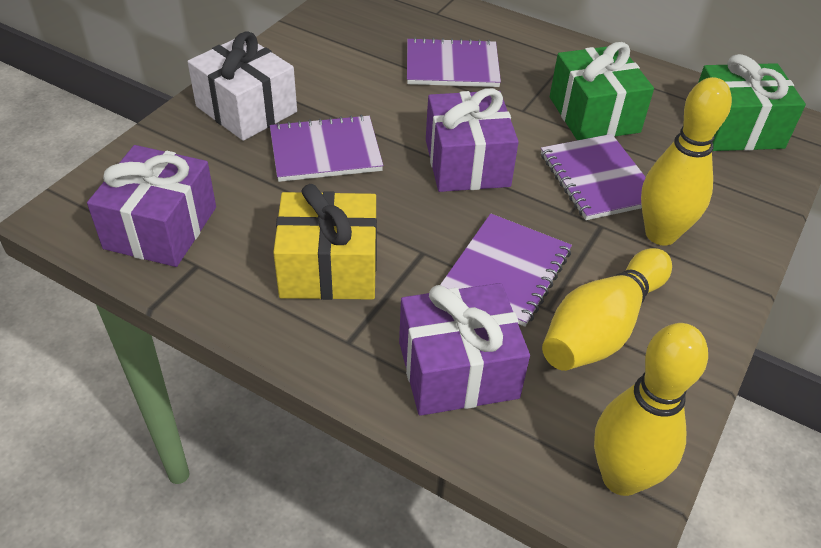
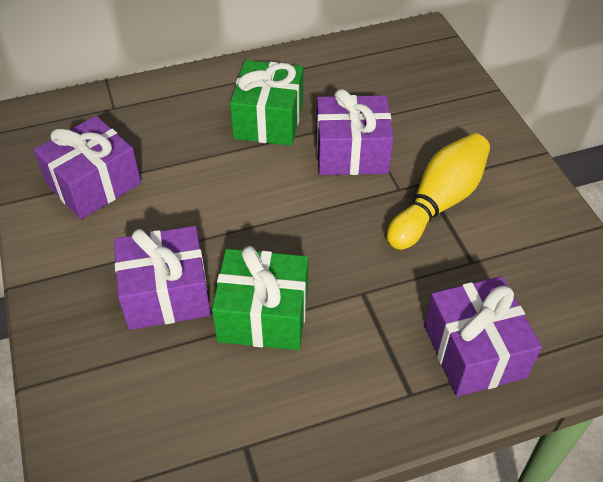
purple gift: 3 -> 4
purple notebook: 4 -> 0
white gift: 1 -> 0
yellow bowling pin: 3 -> 1
yellow gift: 1 -> 0

